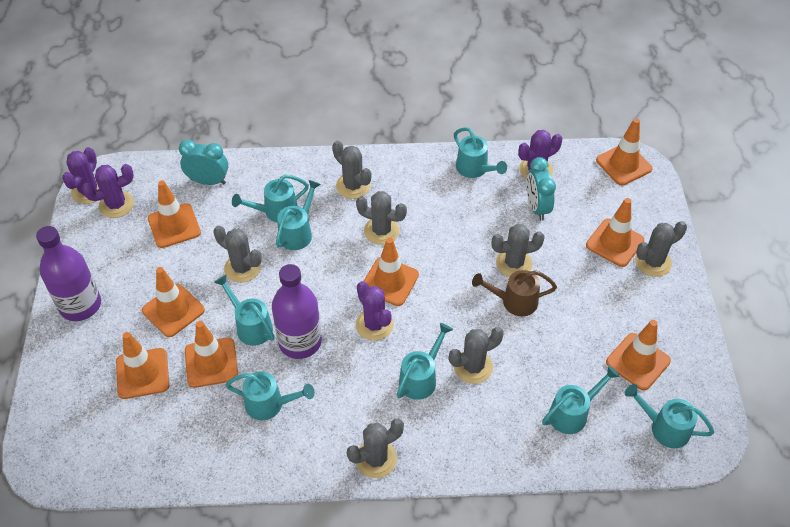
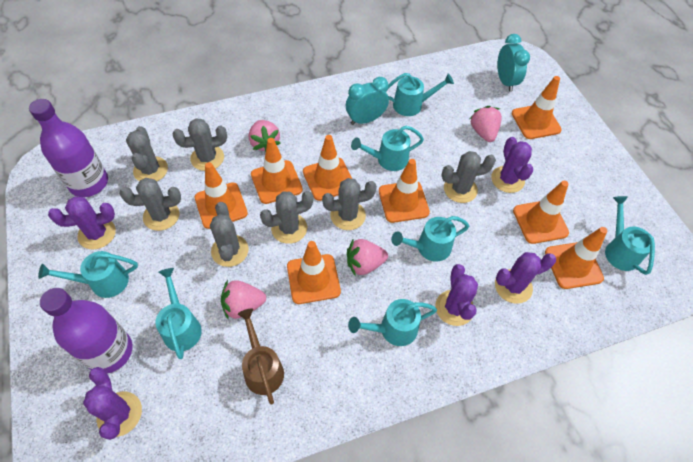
pink strawberry: 0 -> 4
purple cactus: 4 -> 5
turquoise watering can: 8 -> 7

